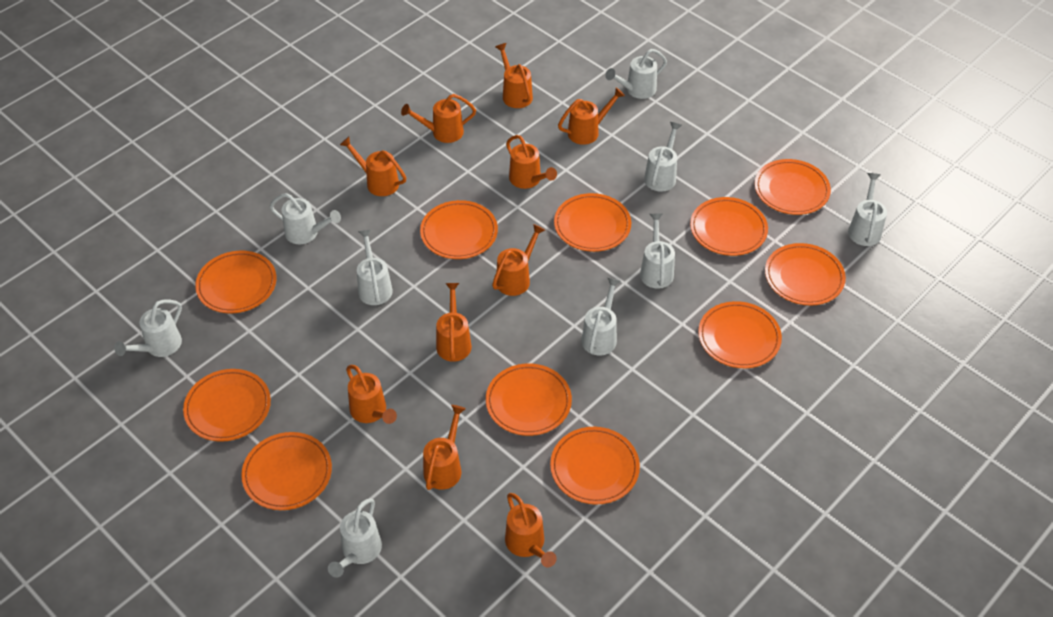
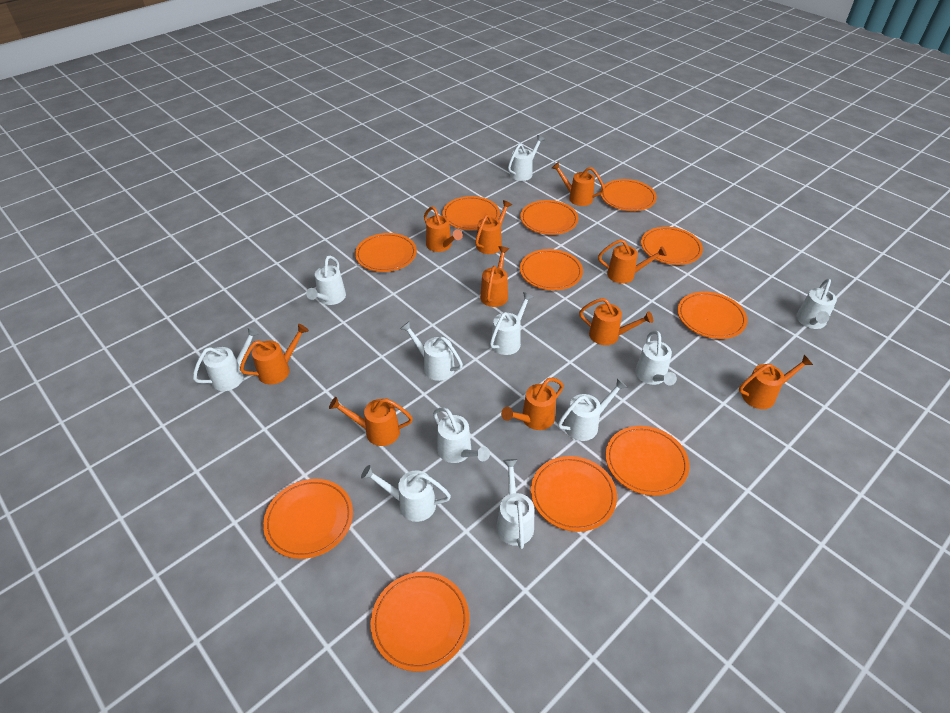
white watering can: 9 -> 11

